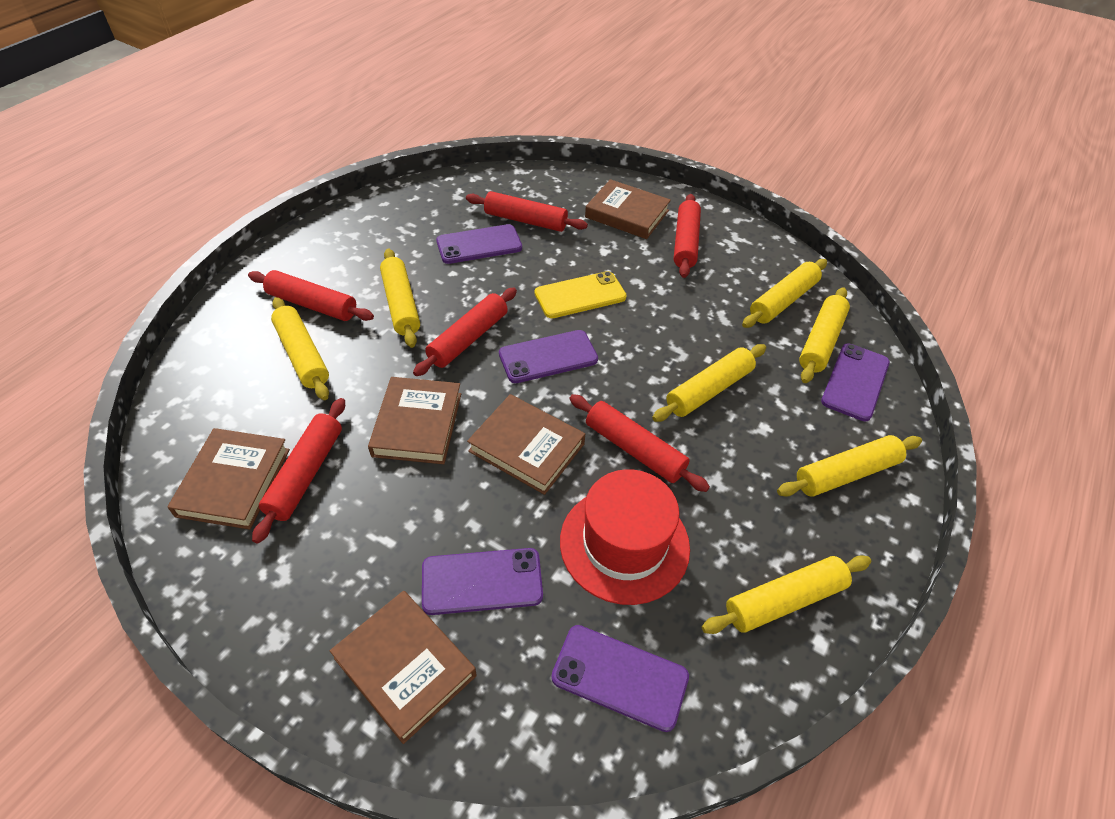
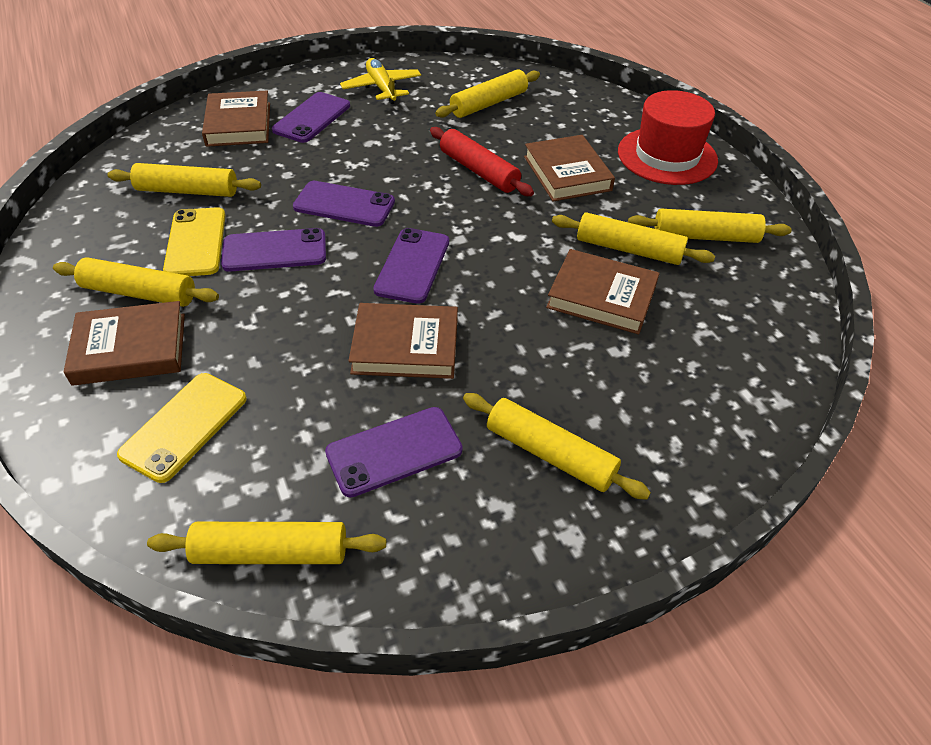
red rolling pin: 6 -> 1
yellow phone: 1 -> 2
yellow plane: 0 -> 1

